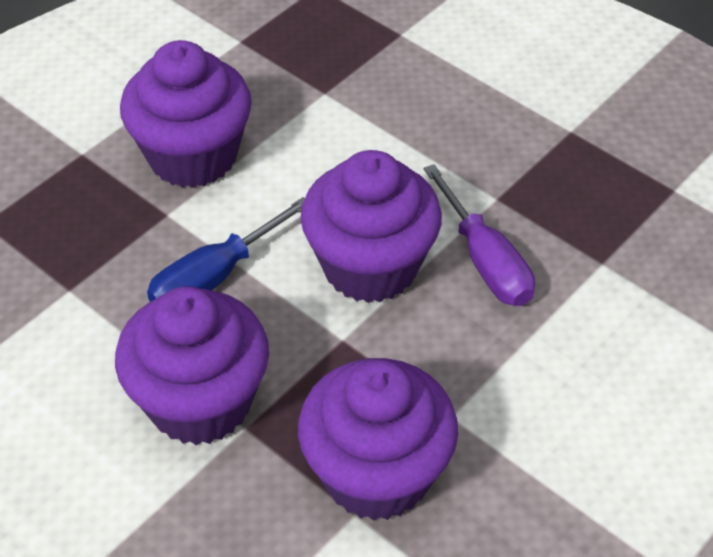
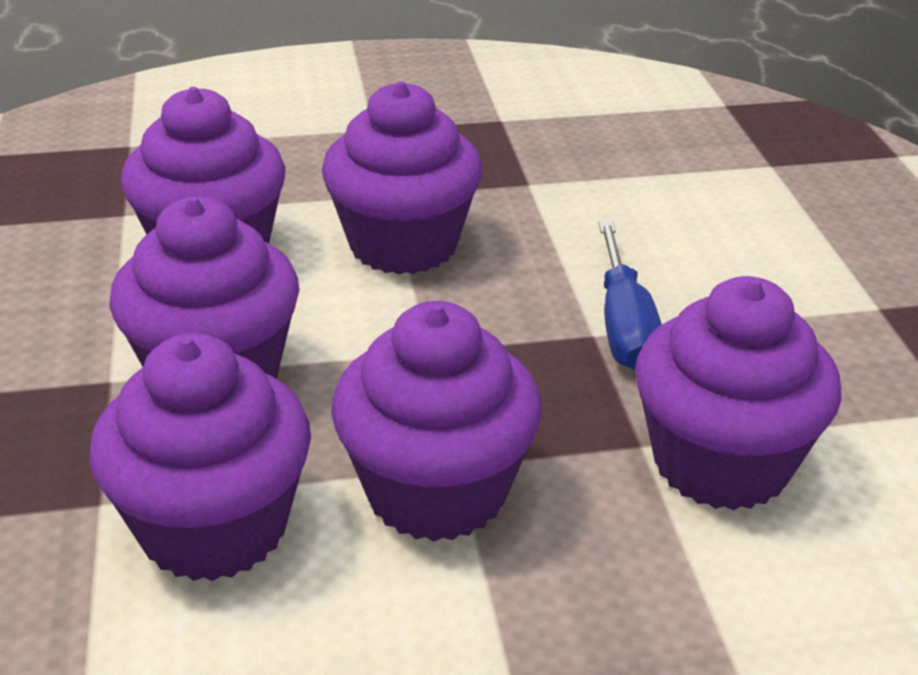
purple cupcake: 4 -> 6
purple screwdriver: 1 -> 0

